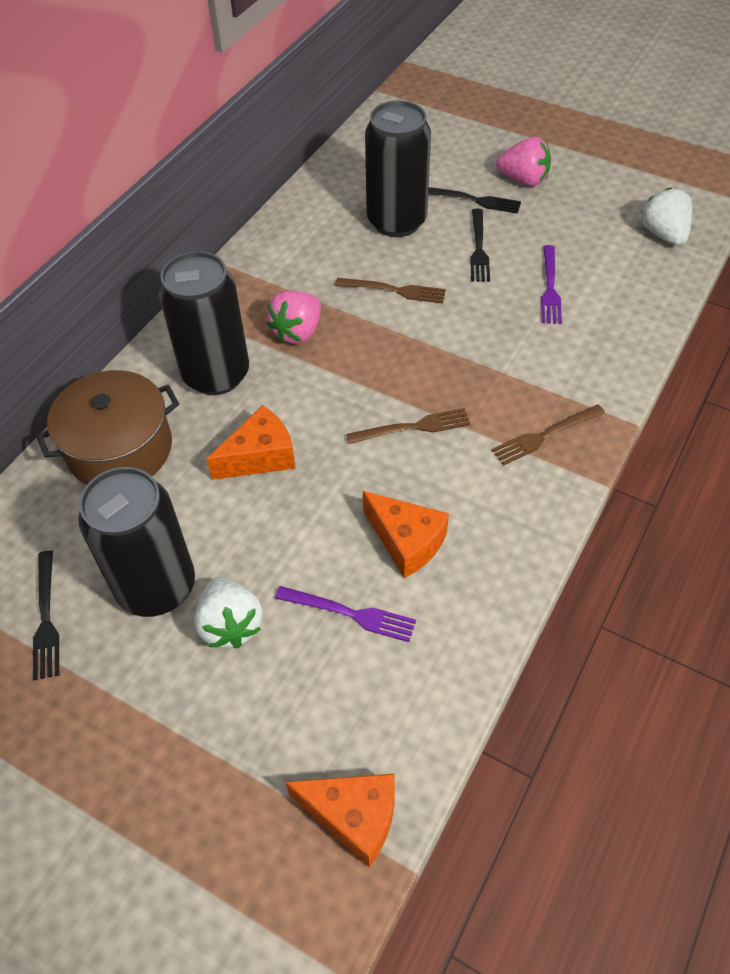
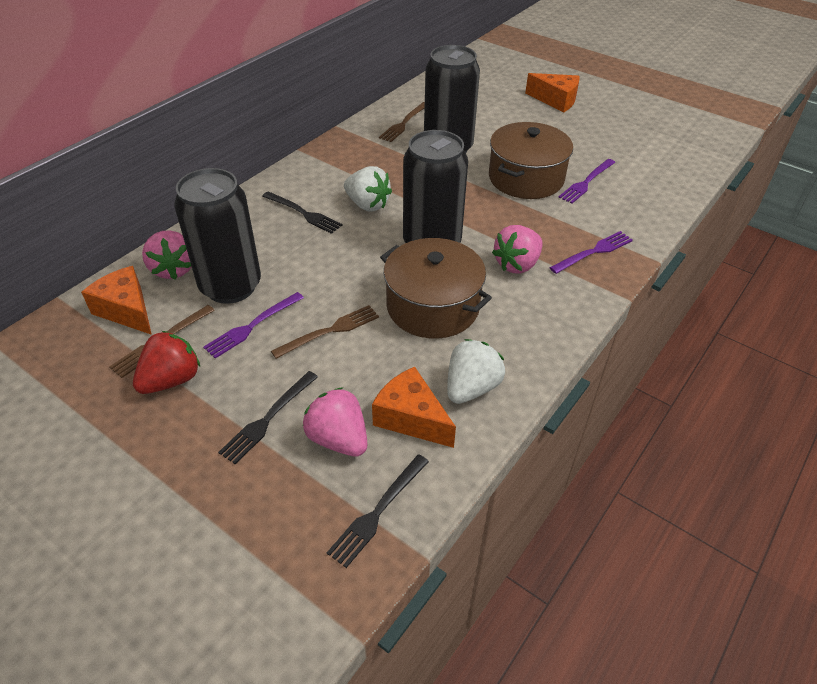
brown pot: 1 -> 2
pink strawberry: 2 -> 3
purple fork: 2 -> 3
red strawberry: 0 -> 1

